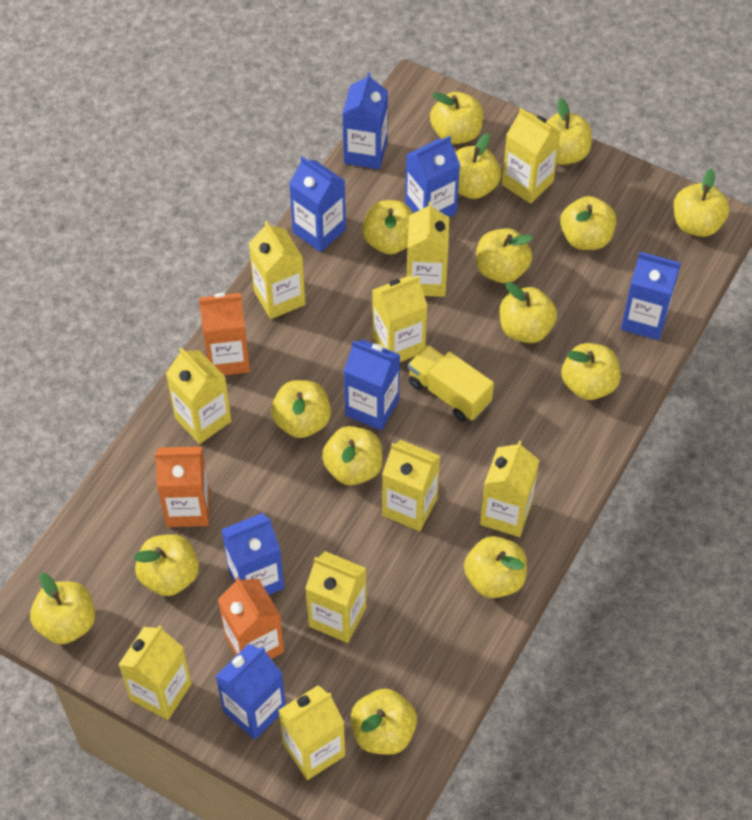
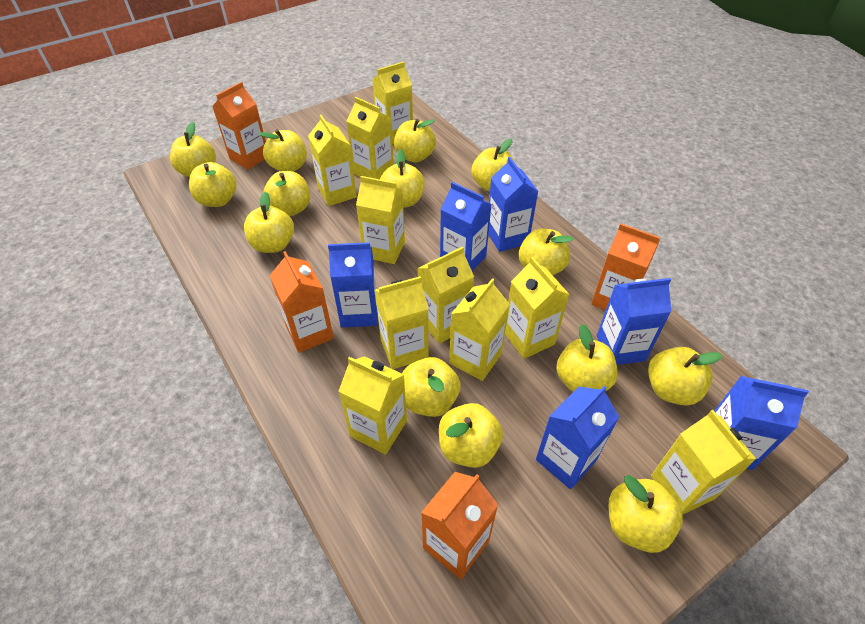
blue carton: 7 -> 6
orange carton: 3 -> 4
yellow apple: 15 -> 14
yellow truck: 1 -> 0

